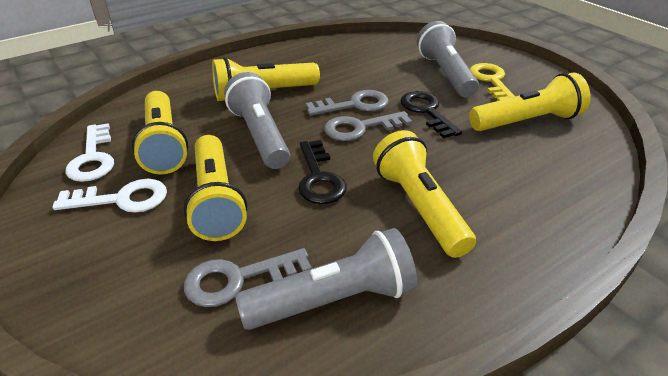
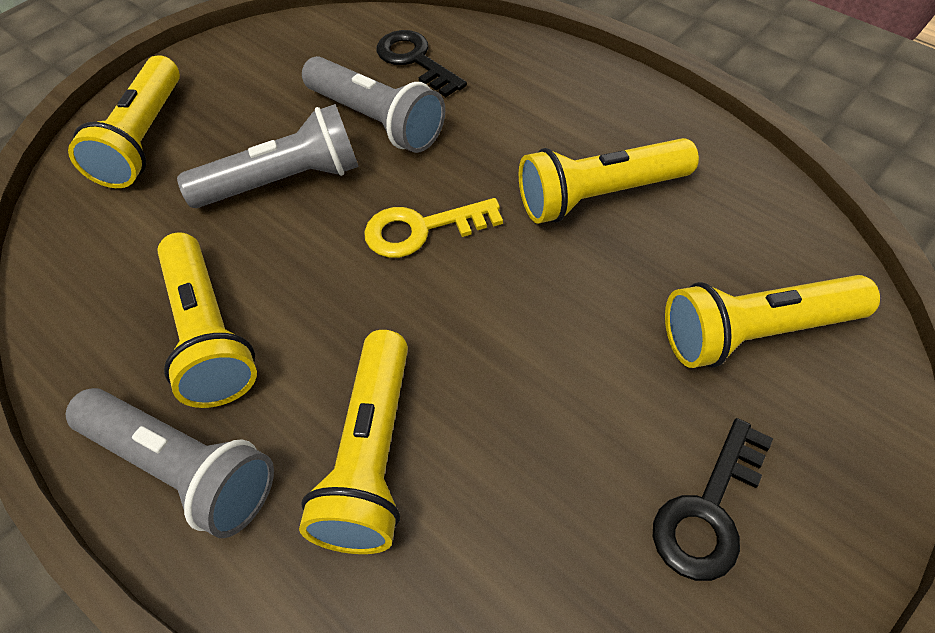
grey key: 3 -> 0
white key: 2 -> 0

